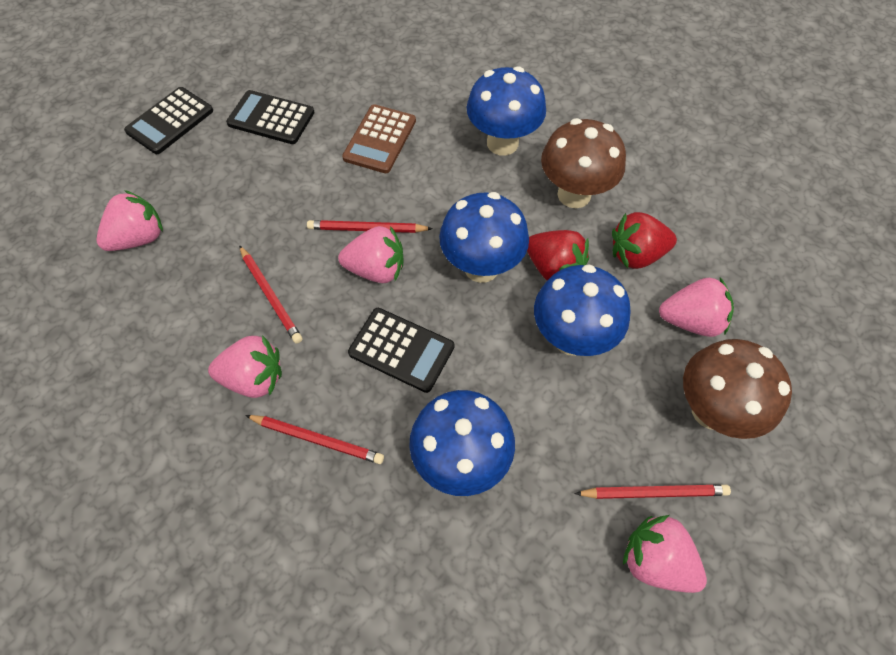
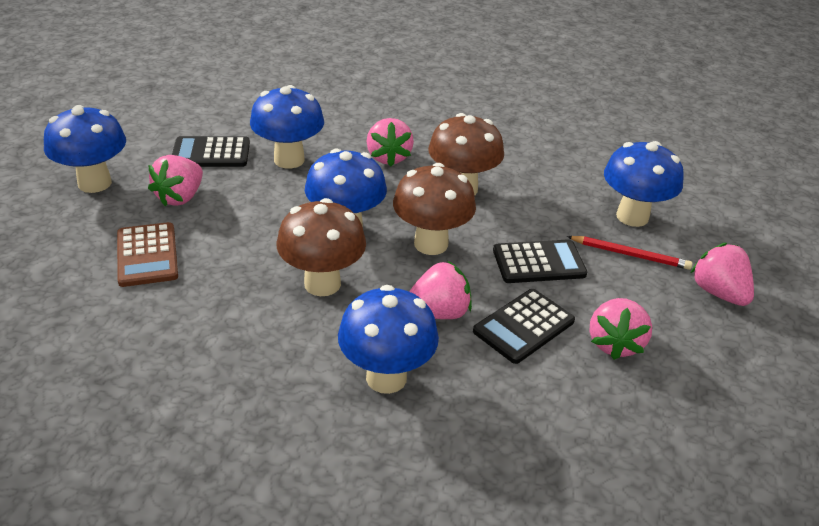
blue mushroom: 4 -> 5
brown mushroom: 2 -> 3
red pencil: 4 -> 1
red strawberry: 2 -> 0

